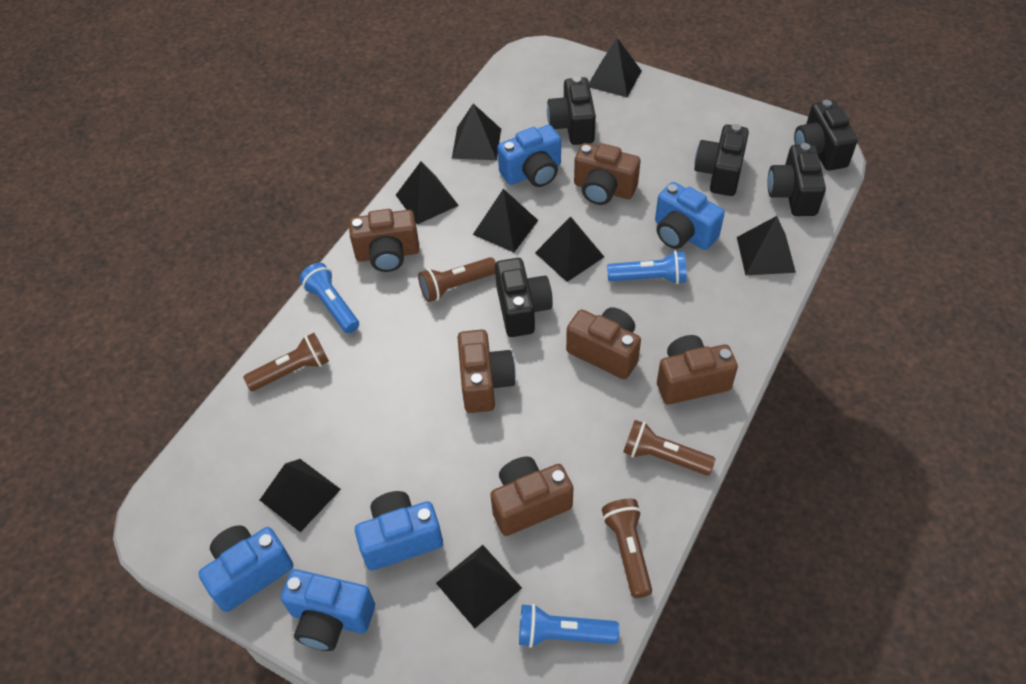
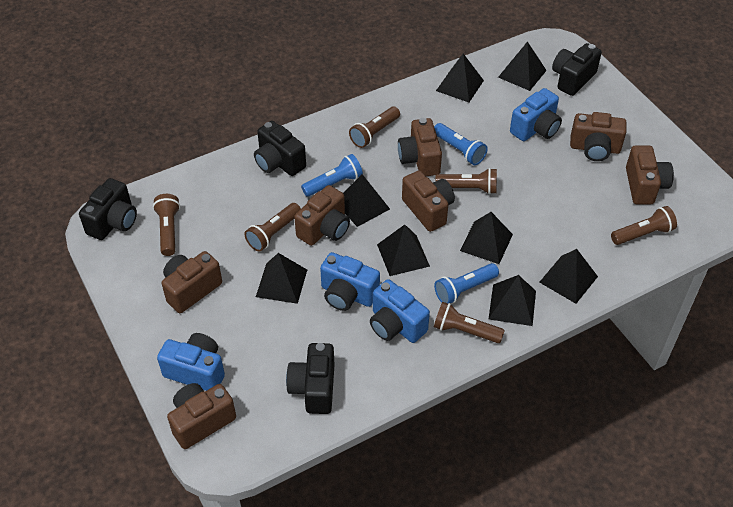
black camera: 5 -> 4
blue camera: 5 -> 4
brown camera: 6 -> 7
brown flashlight: 4 -> 6

